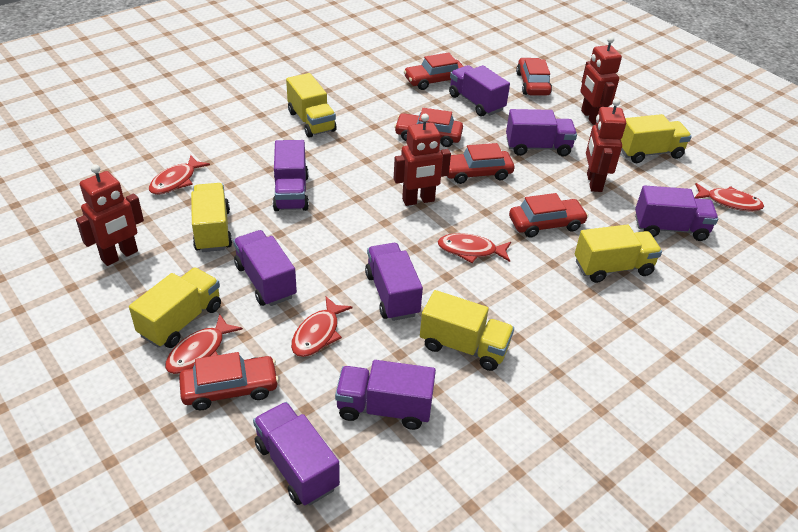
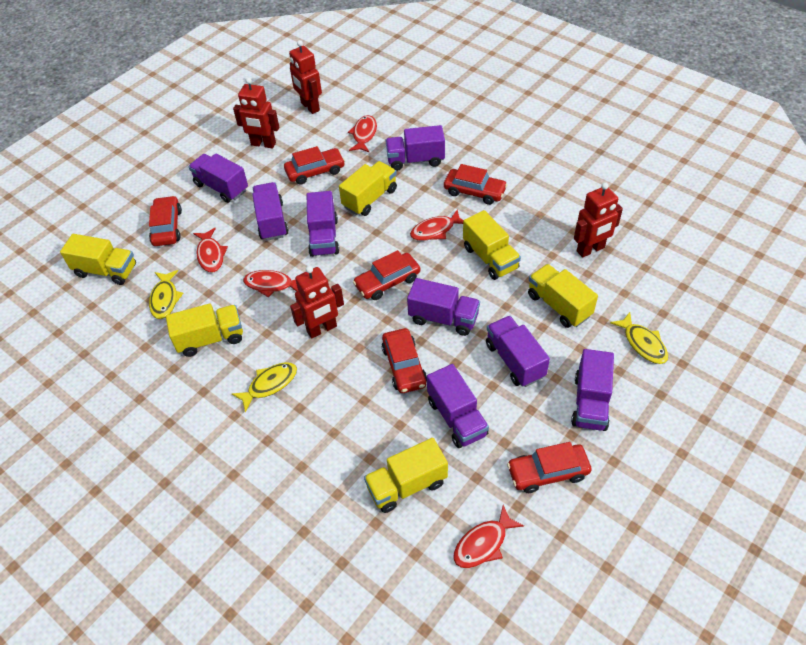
yellow fish: 0 -> 3

